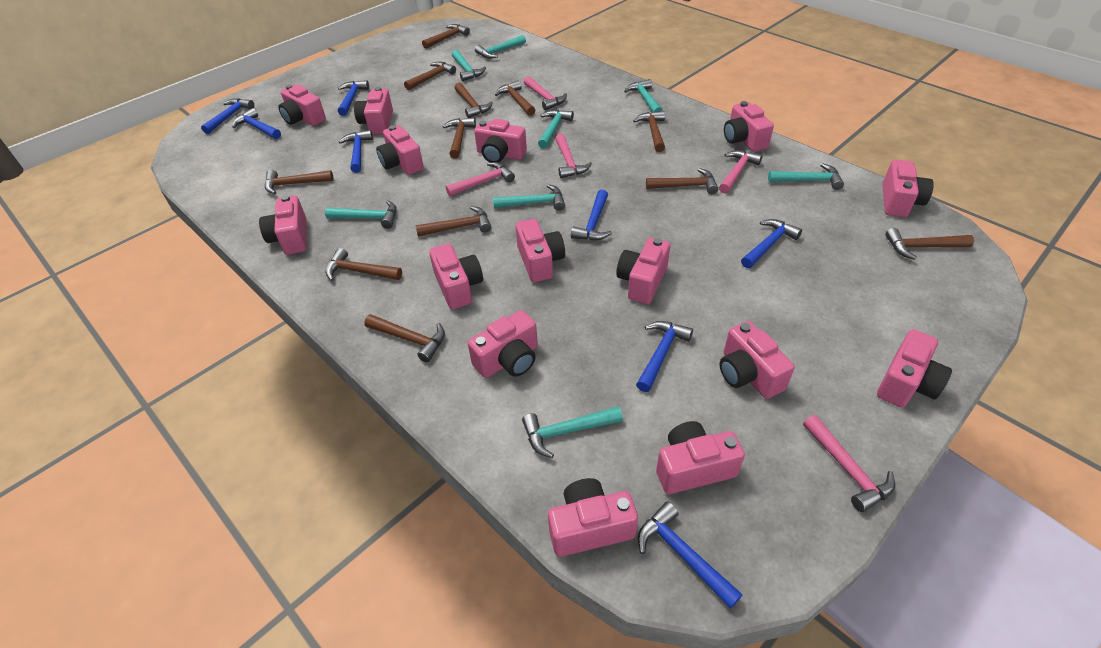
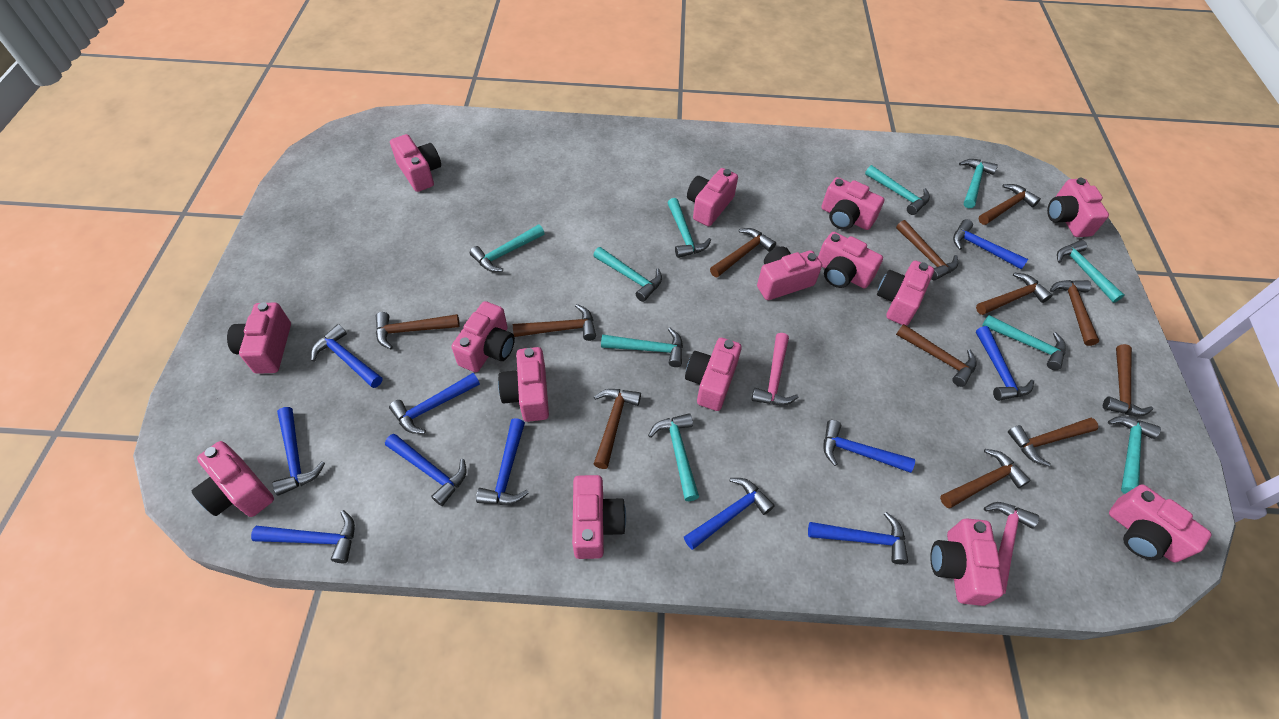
blue hammer: 8 -> 11
pink hammer: 5 -> 2
turquoise hammer: 8 -> 10

